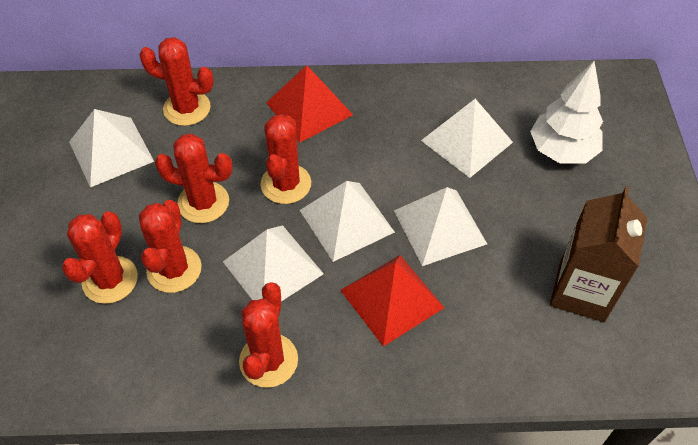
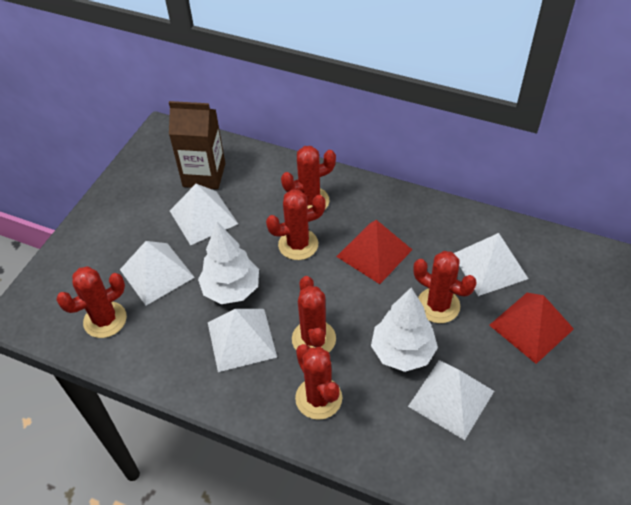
white tree: 1 -> 2

